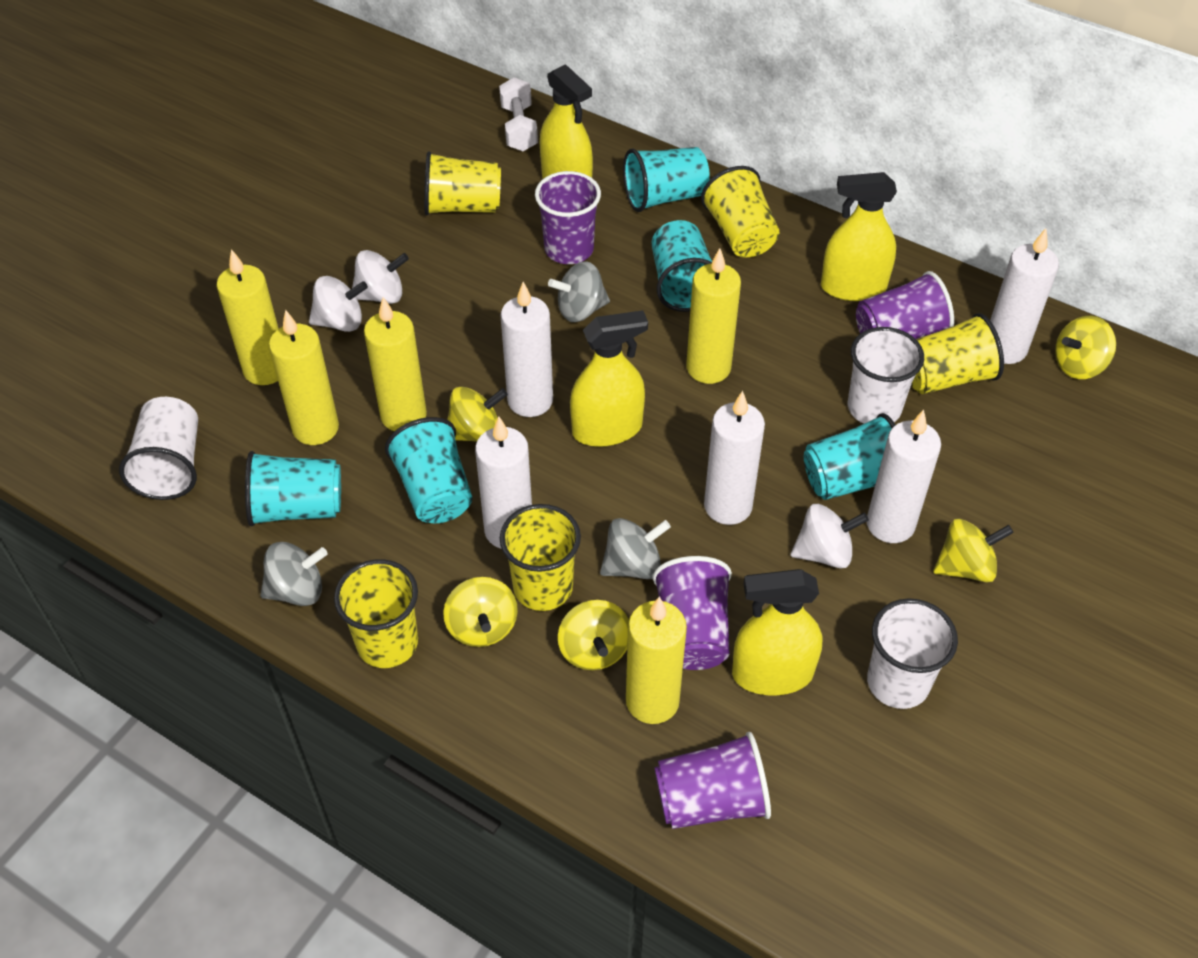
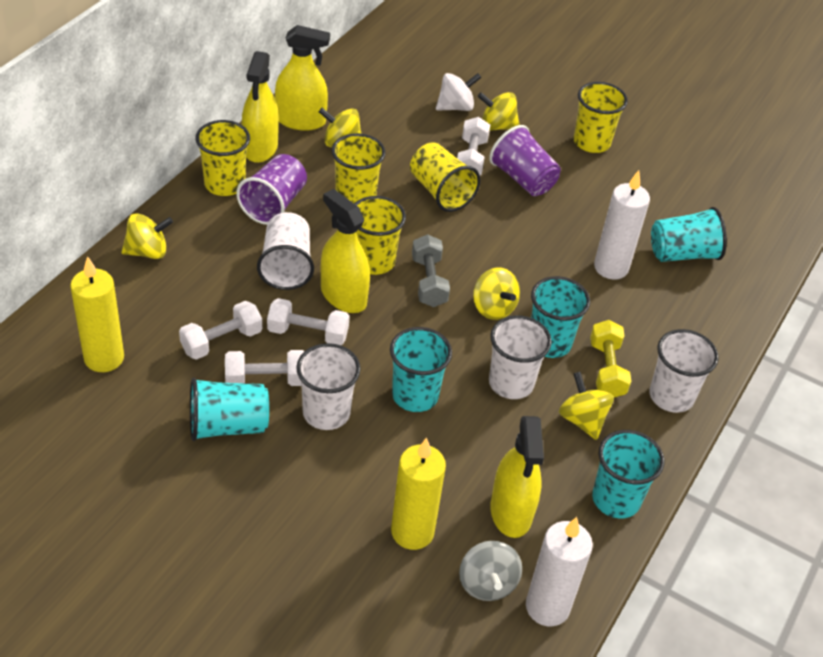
grey dumbbell: 0 -> 1
grey spinning top: 3 -> 1
purple cup: 4 -> 2
white candle: 5 -> 2
white cup: 3 -> 4
white dumbbell: 1 -> 4
white spinning top: 3 -> 1
yellow candle: 5 -> 2
yellow dumbbell: 0 -> 1

